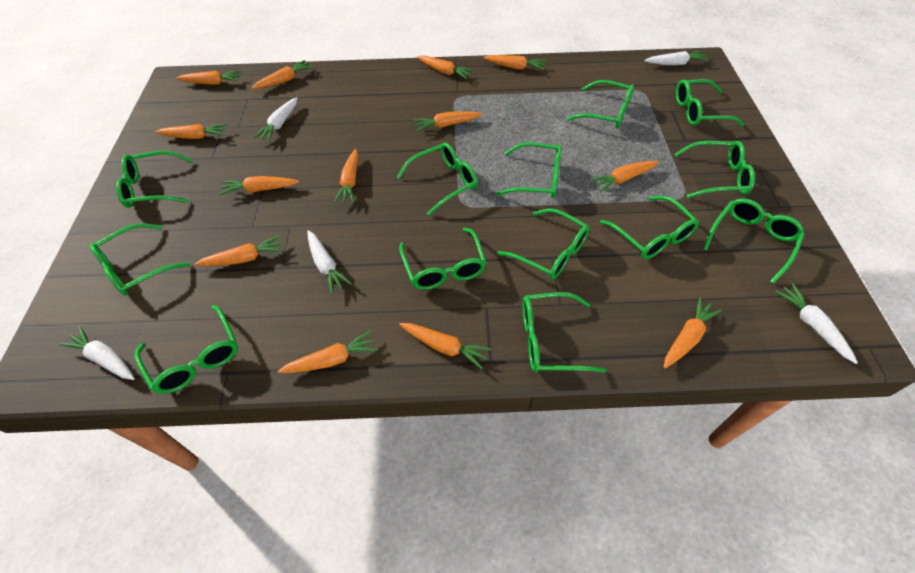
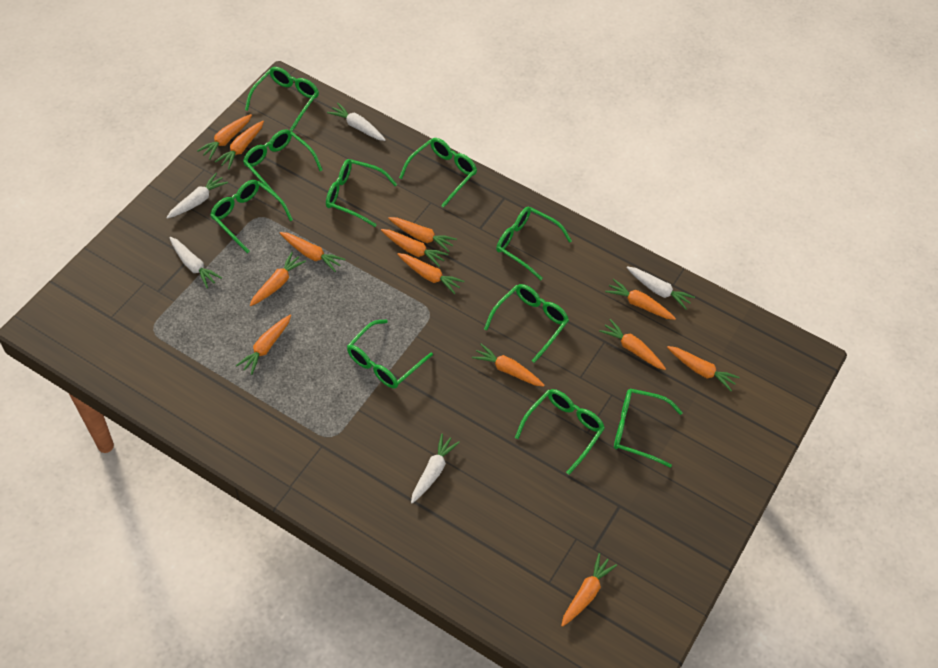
green glasses: 13 -> 10

